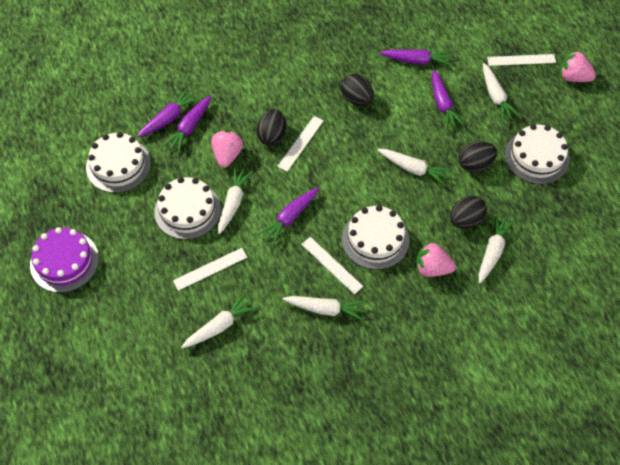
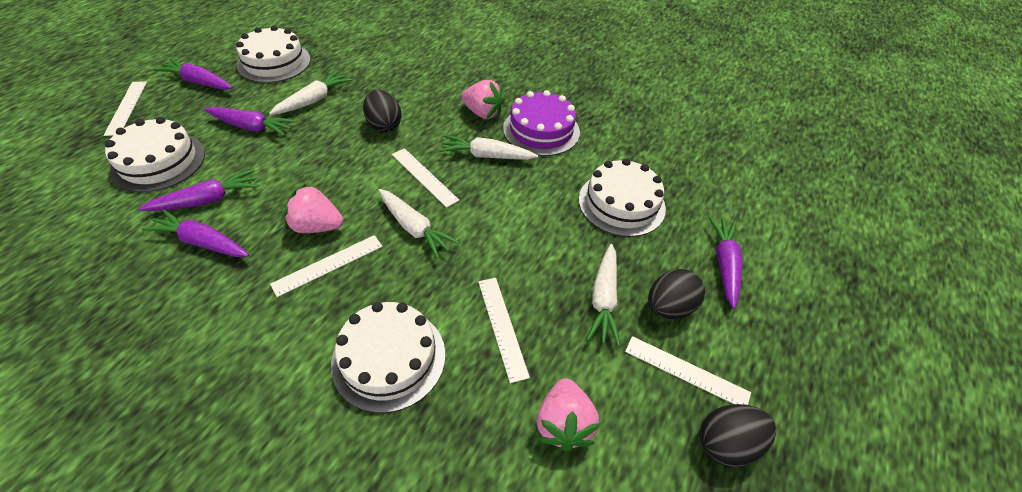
black egg: 4 -> 3
white carrot: 6 -> 4
white ruler: 4 -> 5

